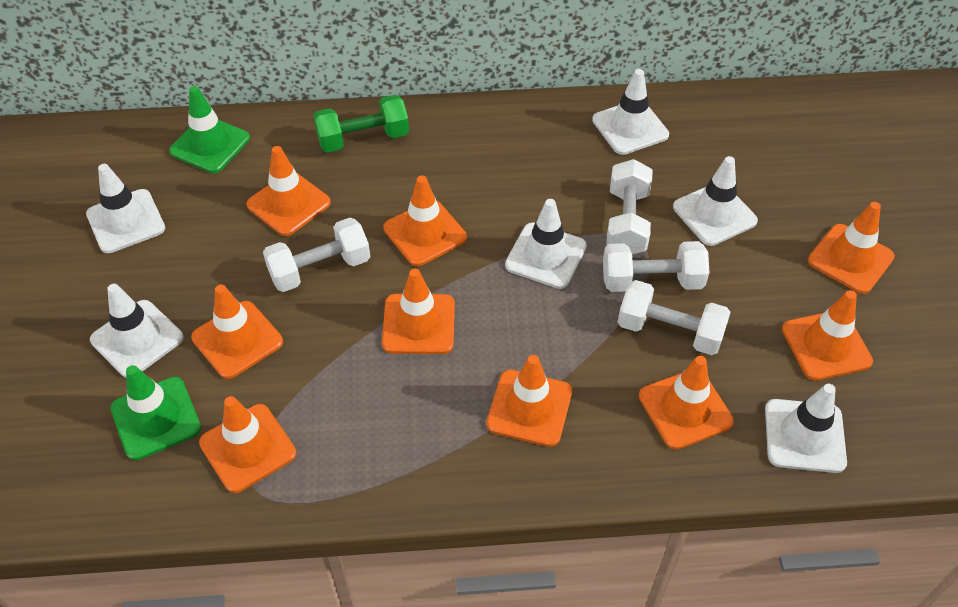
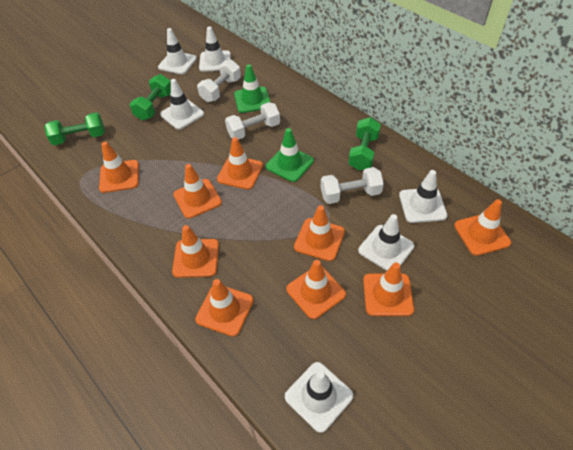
green dumbbell: 1 -> 3
white dumbbell: 4 -> 3

